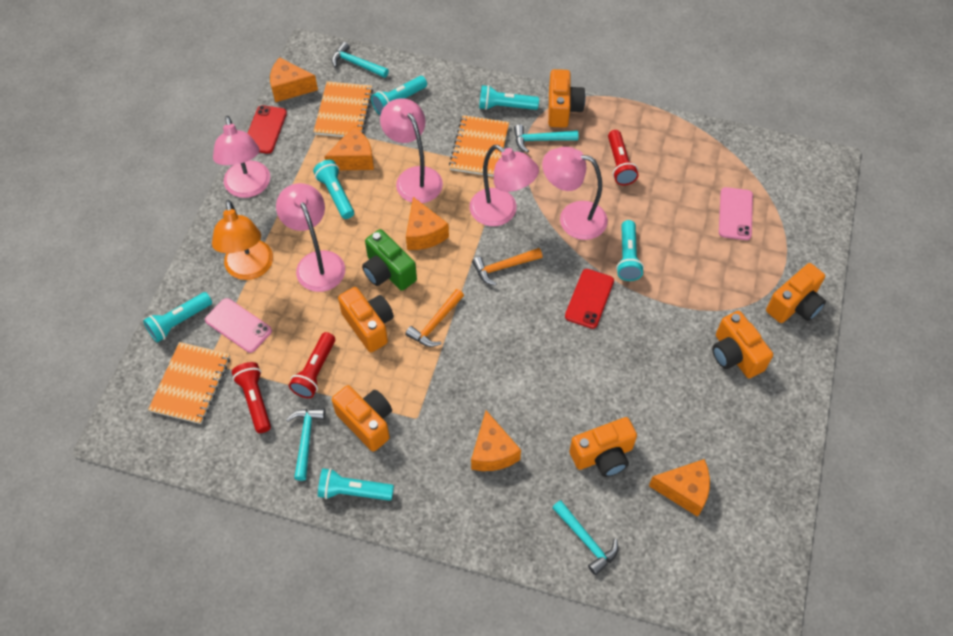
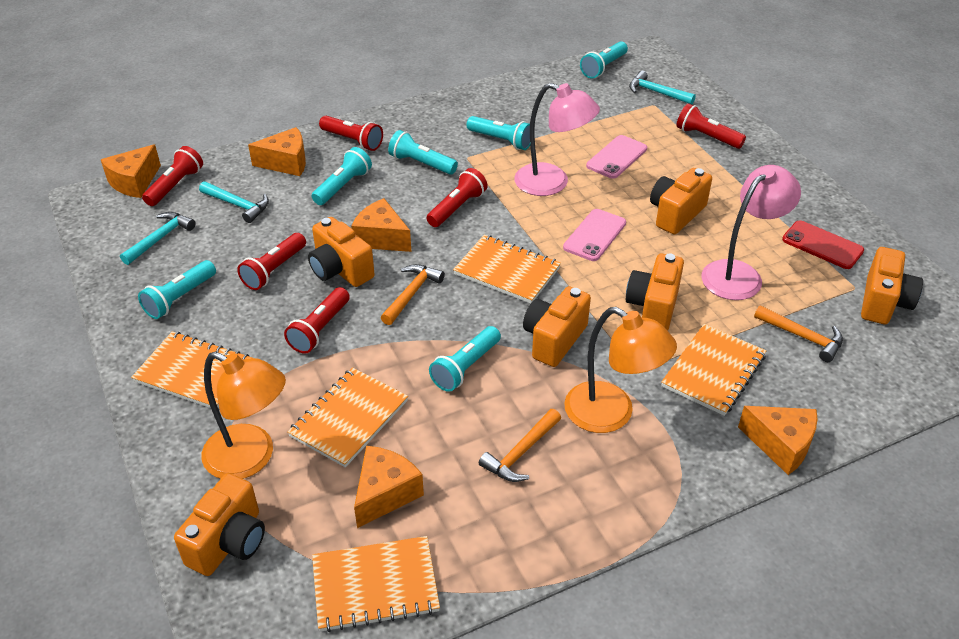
green camera: 1 -> 0
orange hammer: 2 -> 3
orange lamp: 1 -> 2
orange notebook: 3 -> 5
pink lamp: 5 -> 2
red flashlight: 3 -> 6
red phone: 2 -> 1
turquoise hammer: 4 -> 3

